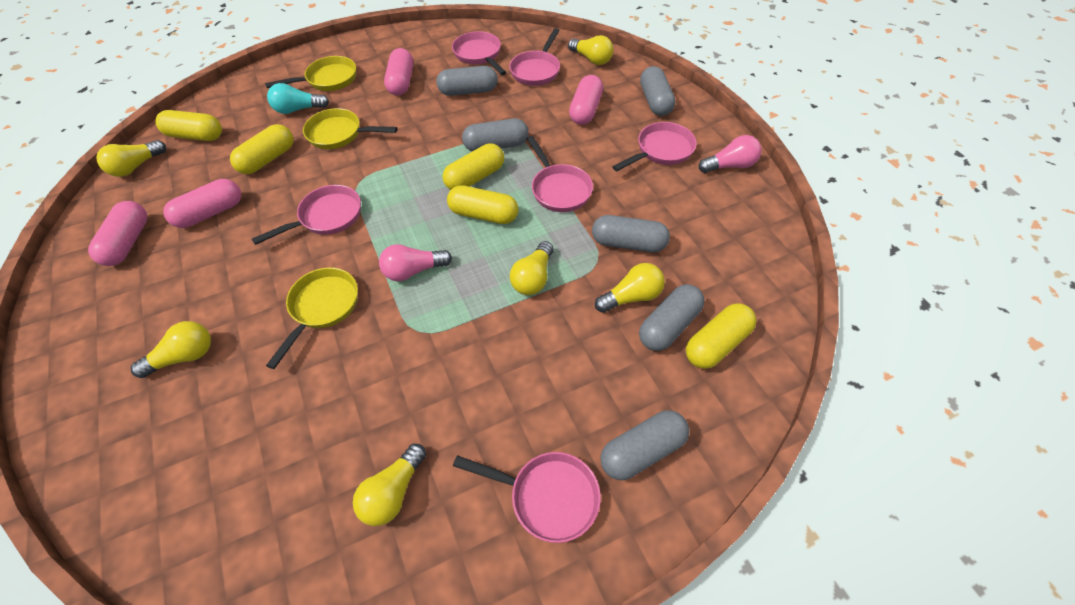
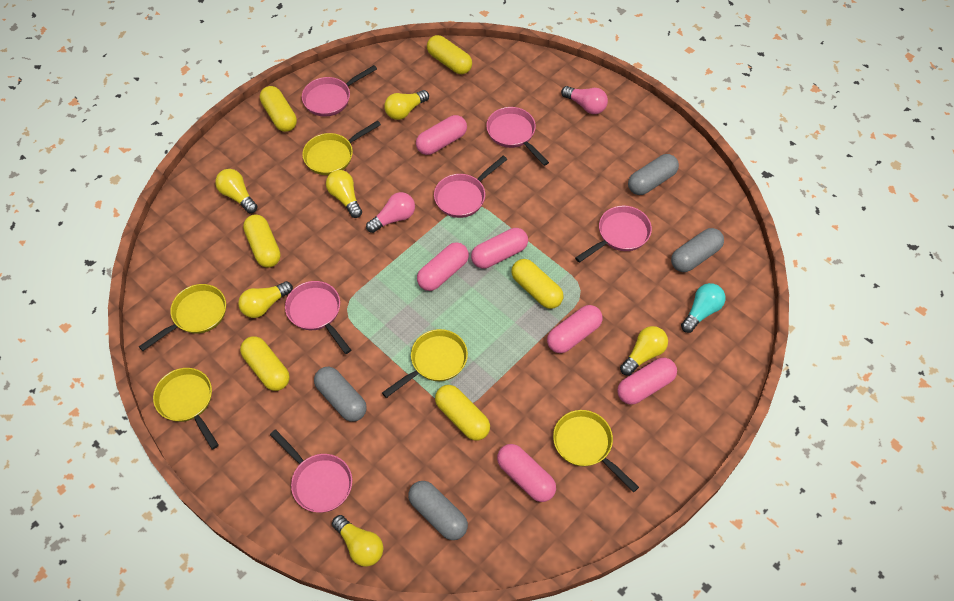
grey capsule: 6 -> 4
pink capsule: 4 -> 6
yellow capsule: 5 -> 6
yellow pan: 3 -> 5

